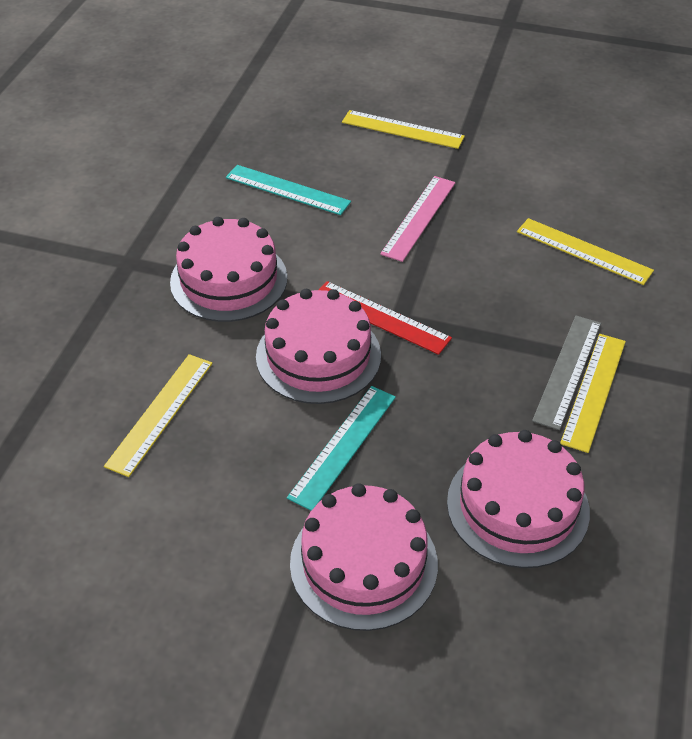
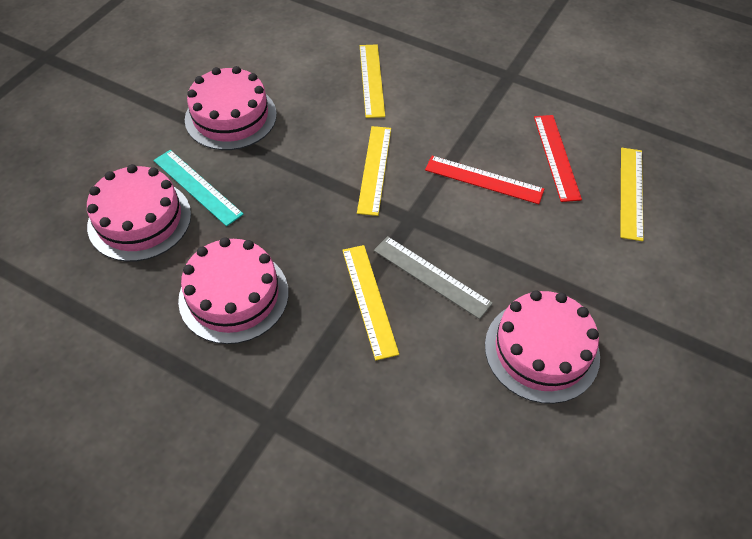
pink ruler: 1 -> 0
red ruler: 1 -> 2
turquoise ruler: 2 -> 1

